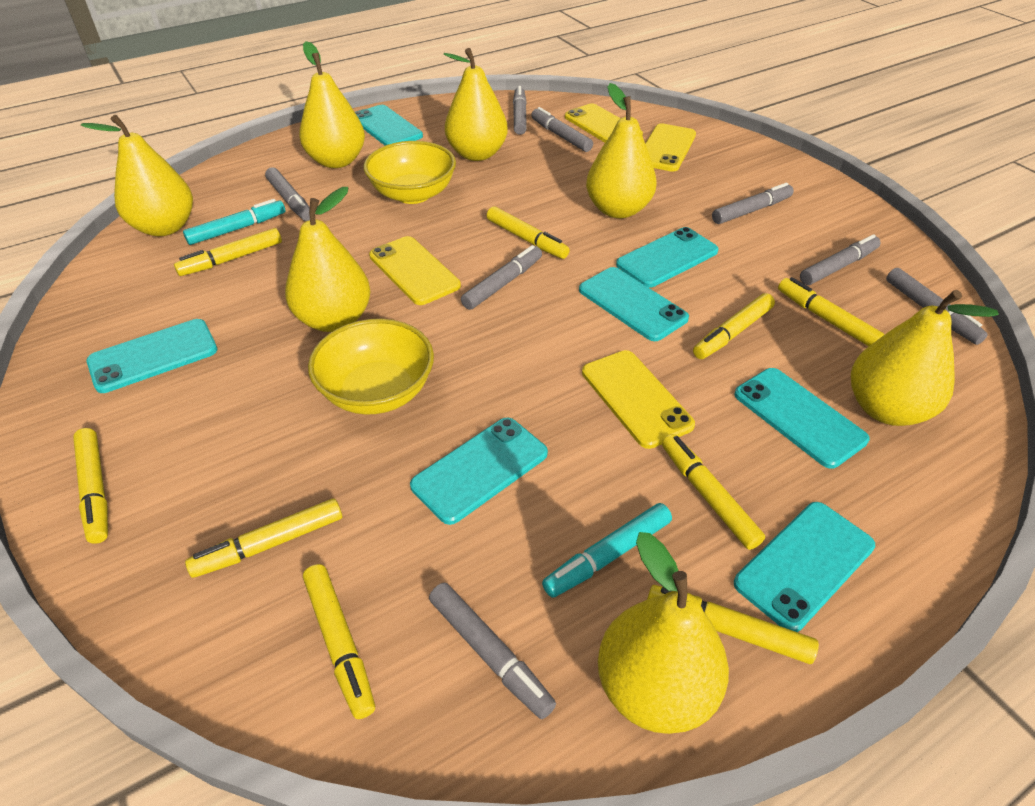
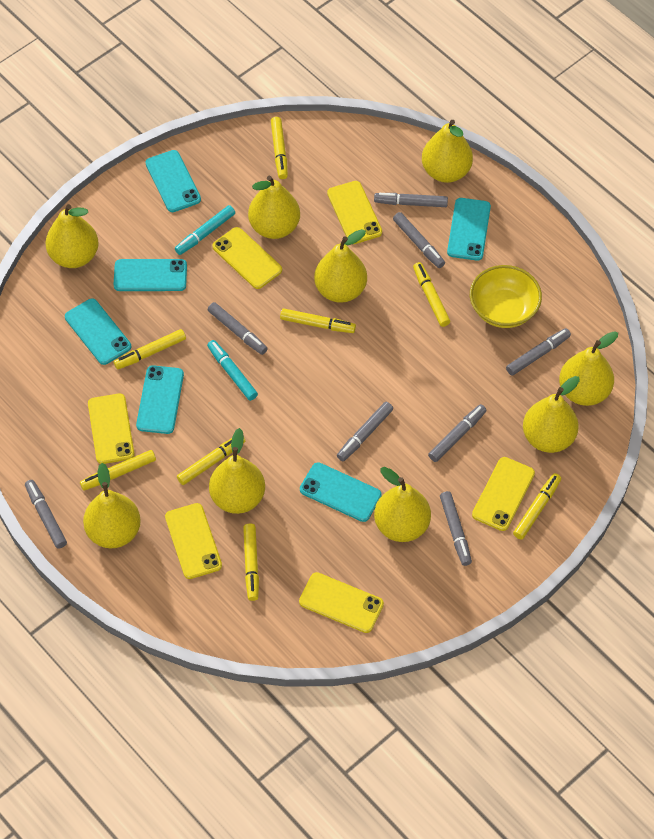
turquoise phone: 7 -> 6
yellow bowl: 2 -> 1
yellow marker: 9 -> 8
yellow pear: 7 -> 9
yellow phone: 4 -> 6

